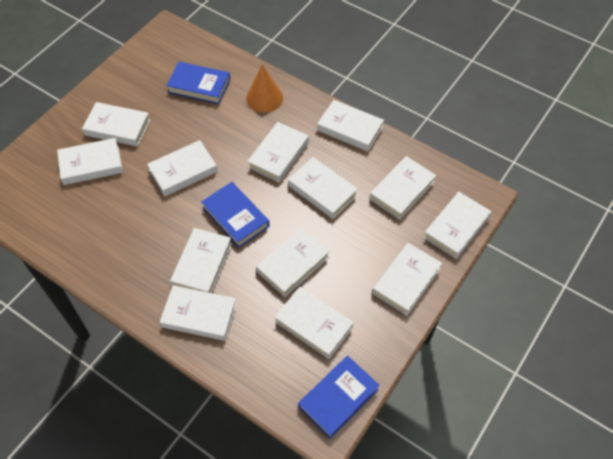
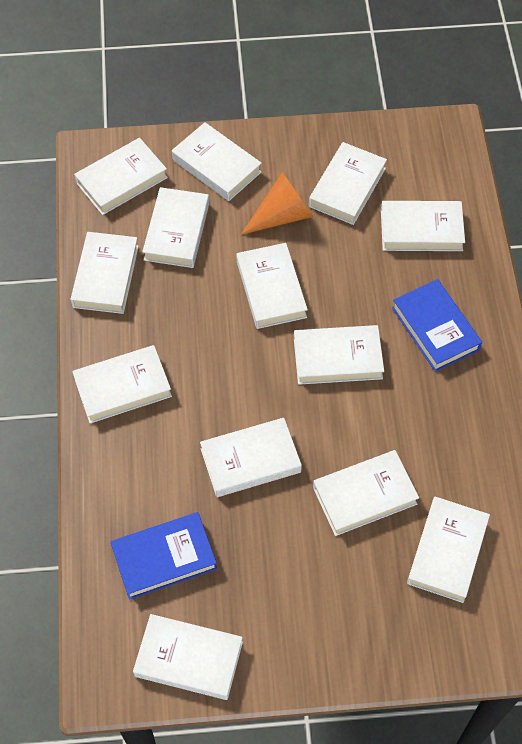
blue book: 3 -> 2

